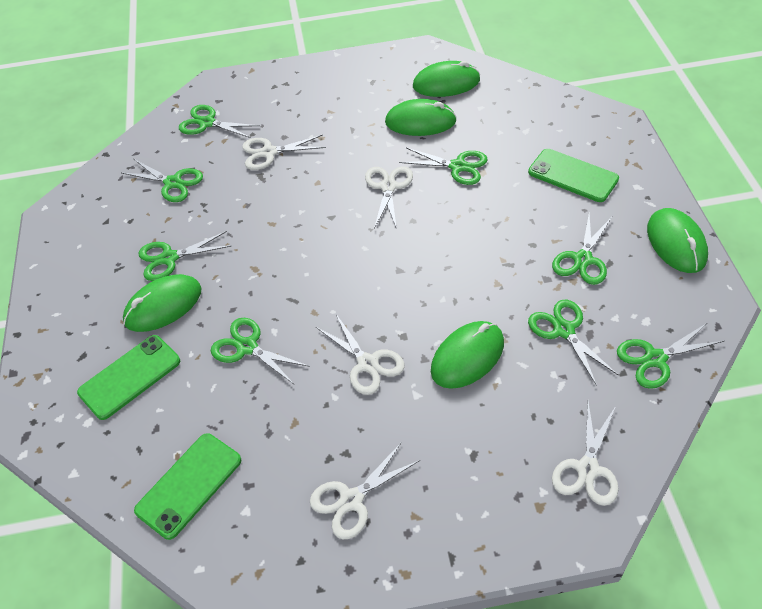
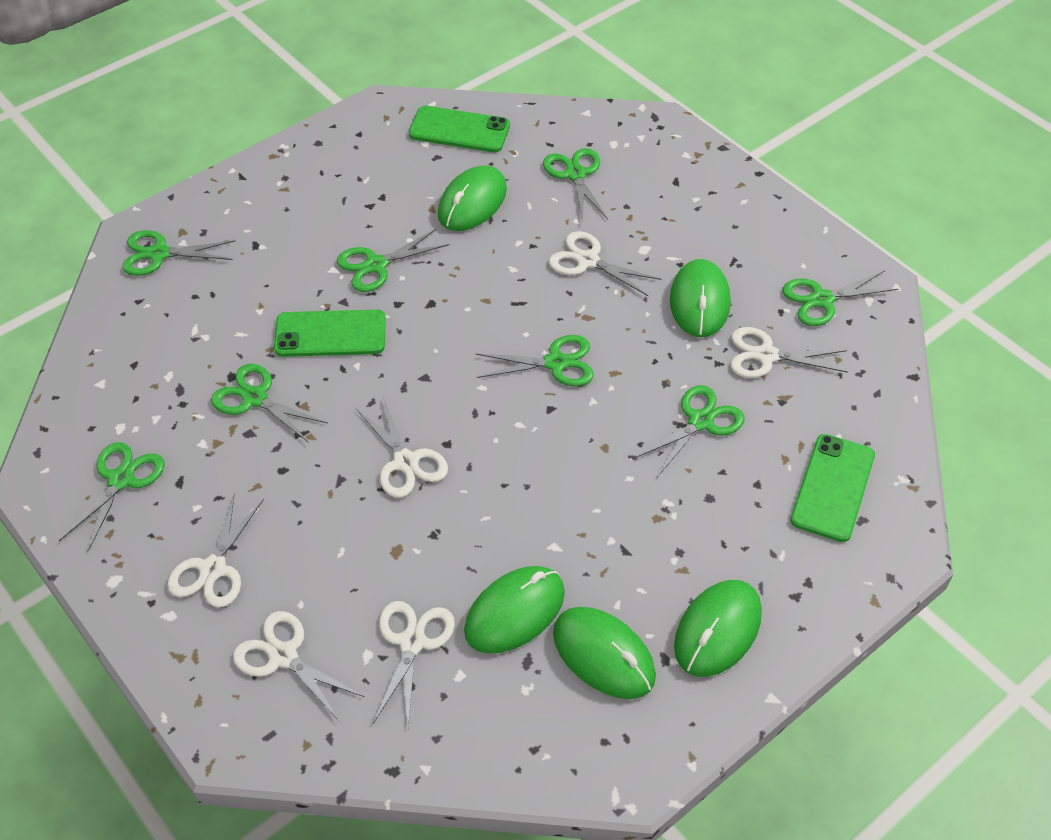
white scissors: 5 -> 6

